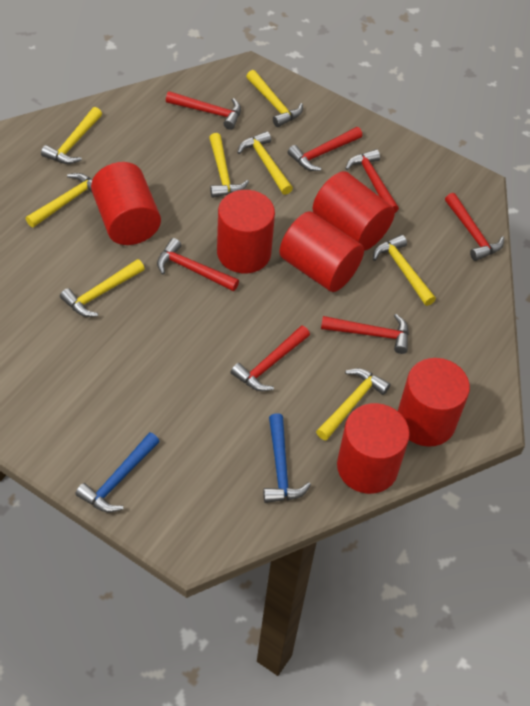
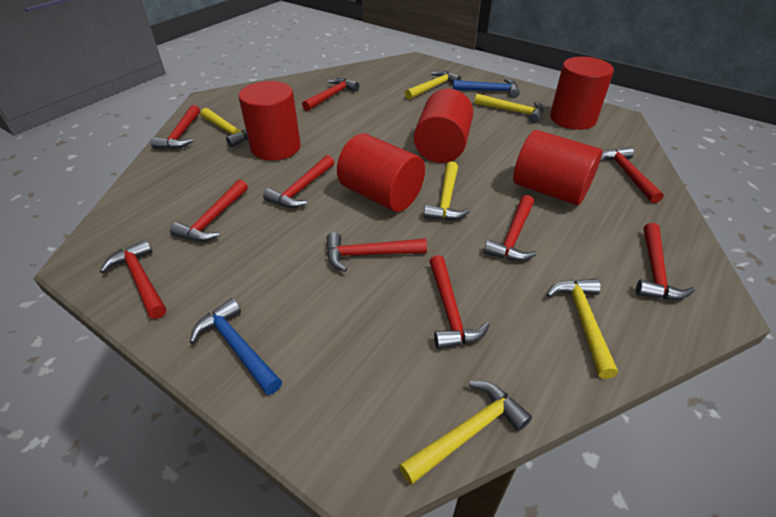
red cylinder: 6 -> 5
red hammer: 7 -> 10
yellow hammer: 8 -> 6

